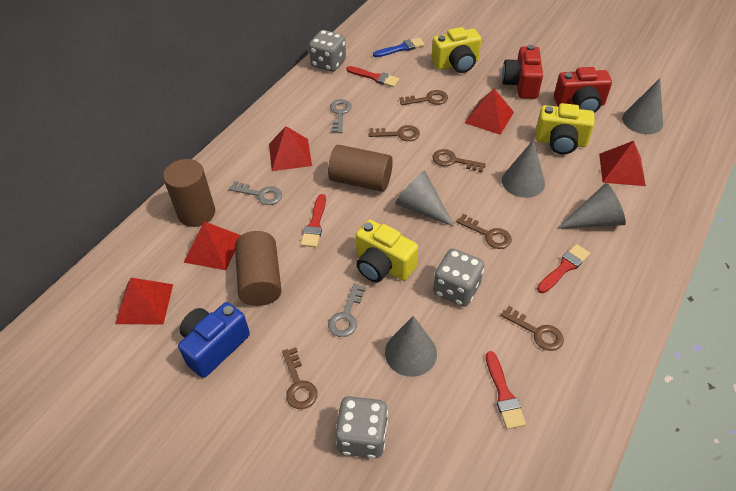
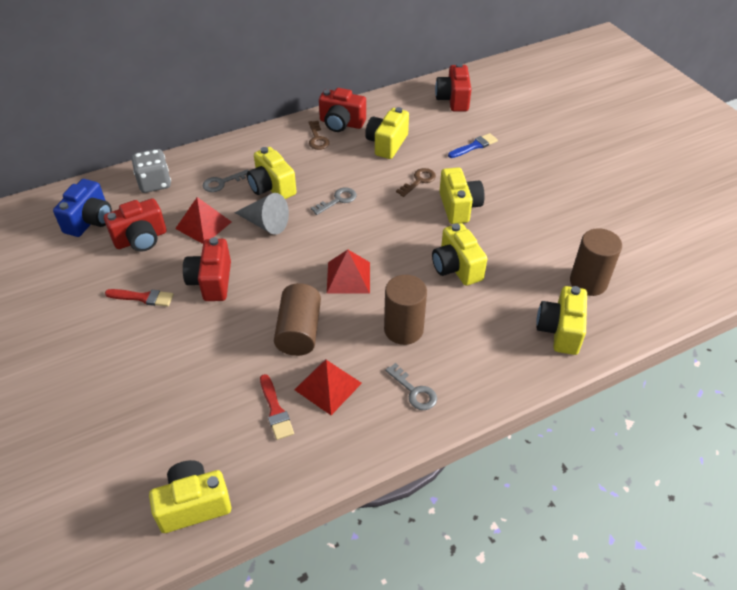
brown key: 6 -> 2
grey cone: 5 -> 1
grey dice: 3 -> 1
red brush: 4 -> 2
red camera: 2 -> 4
red pyramid: 5 -> 3
yellow camera: 3 -> 6

